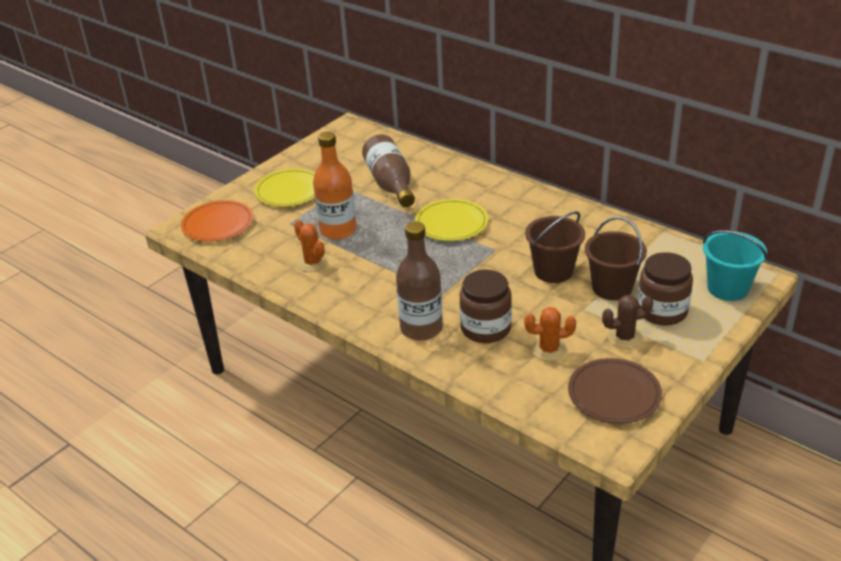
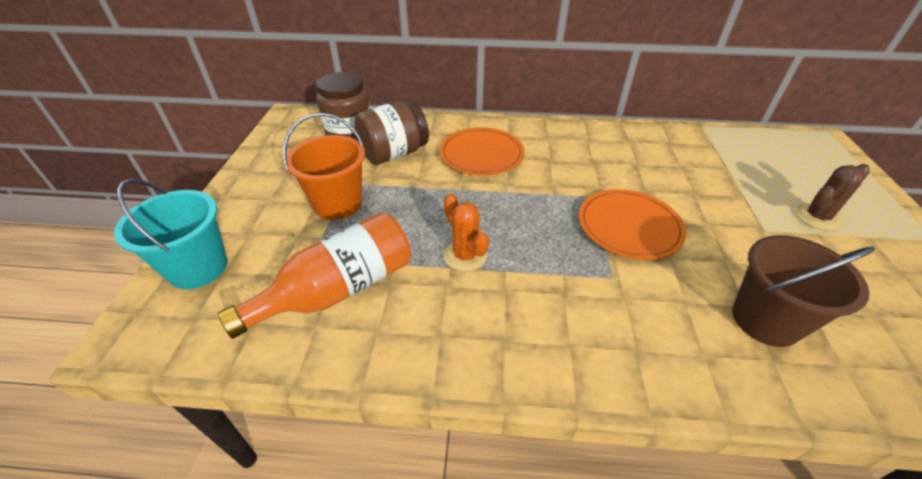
brown bottle: 2 -> 0
brown bucket: 2 -> 1
brown plate: 1 -> 0
orange bucket: 0 -> 1
orange cactus: 2 -> 1
orange plate: 1 -> 2
yellow plate: 2 -> 0

